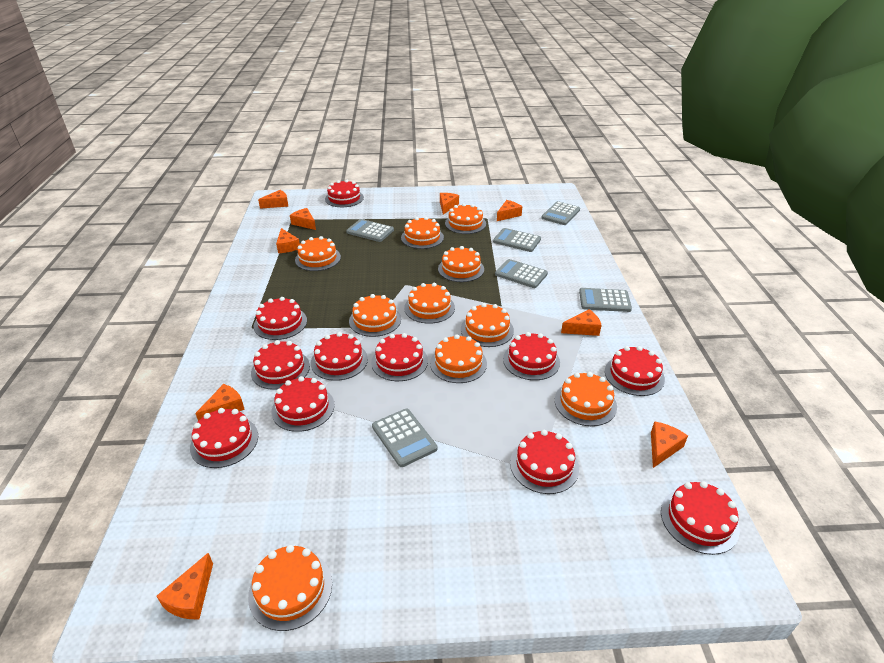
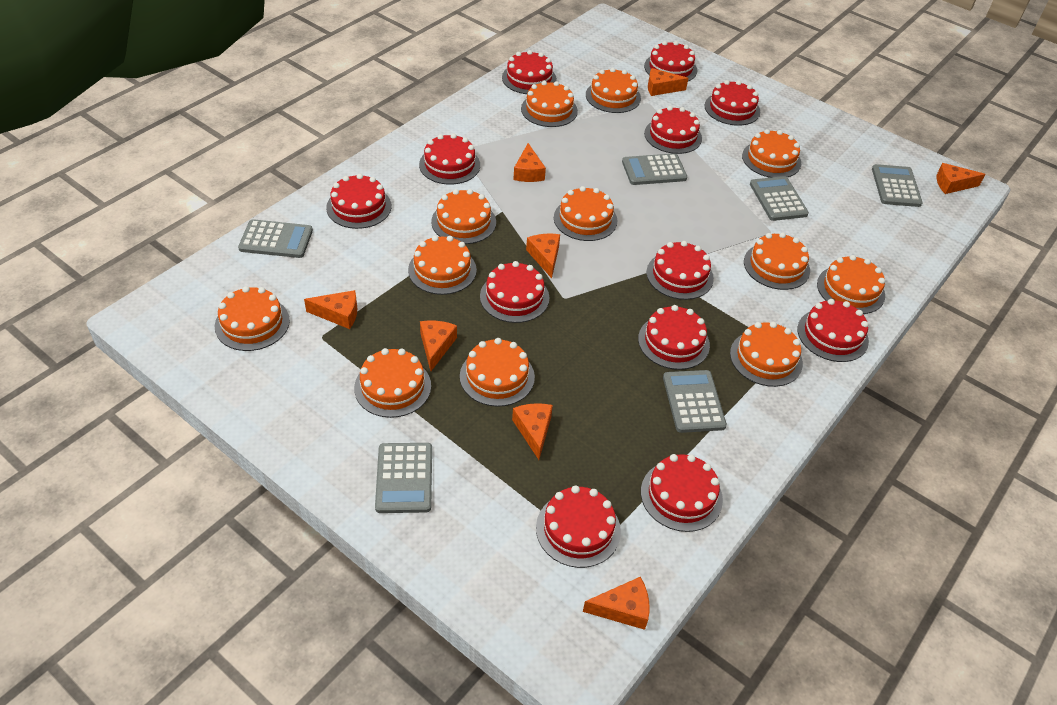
orange cake: 10 -> 12
orange cheese: 9 -> 8
red cake: 11 -> 12

